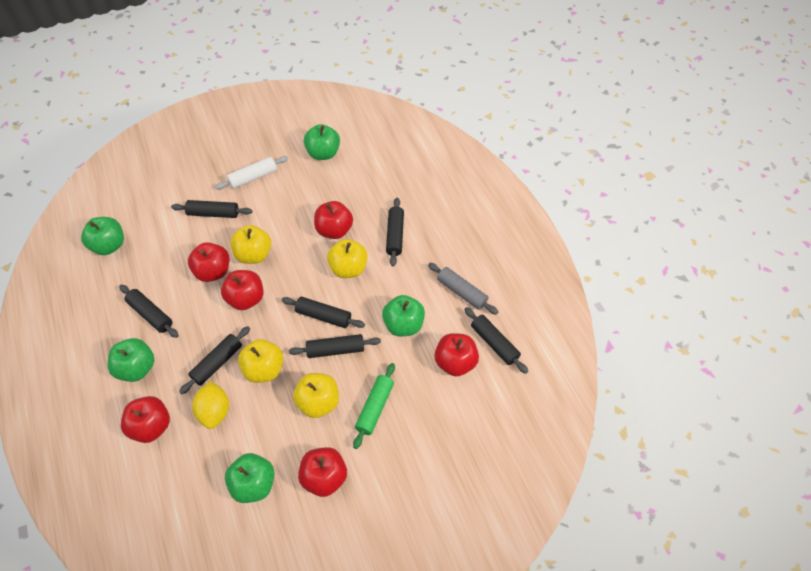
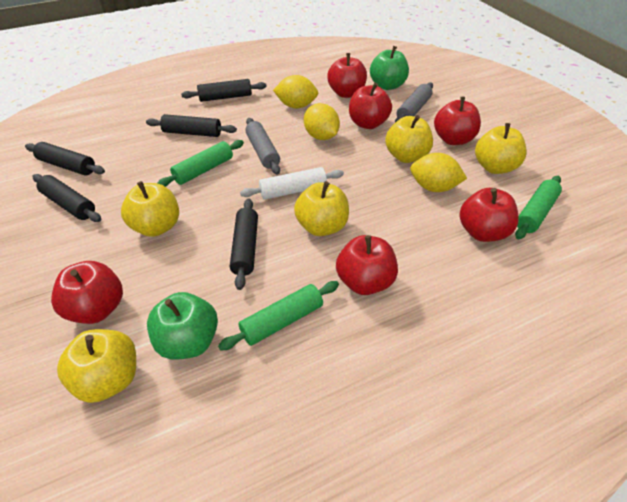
black rolling pin: 7 -> 5
green apple: 5 -> 2
green rolling pin: 1 -> 3
grey rolling pin: 1 -> 2
yellow apple: 4 -> 5
yellow lemon: 1 -> 3

